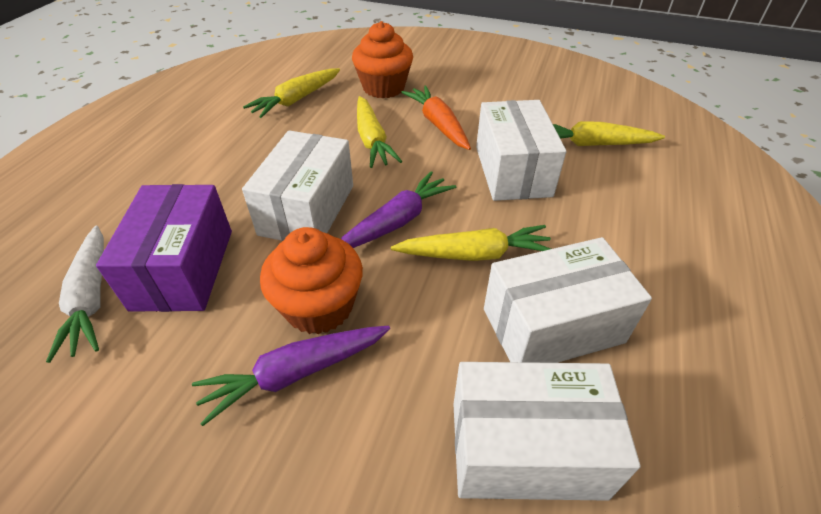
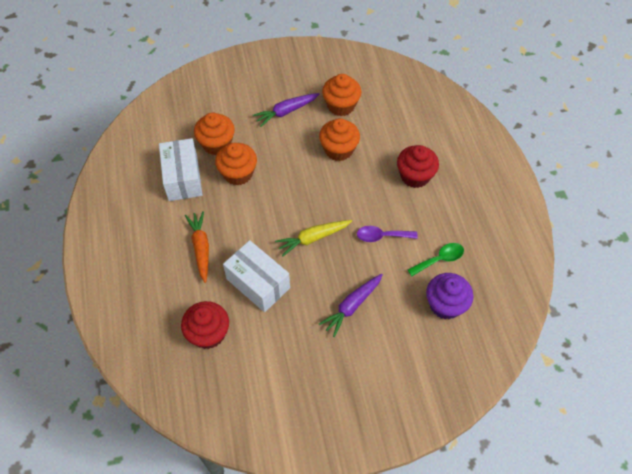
green spoon: 0 -> 1
orange cupcake: 2 -> 4
purple box: 1 -> 0
purple cupcake: 0 -> 1
purple spoon: 0 -> 1
red cupcake: 0 -> 2
white box: 4 -> 2
white carrot: 1 -> 0
yellow carrot: 4 -> 1

